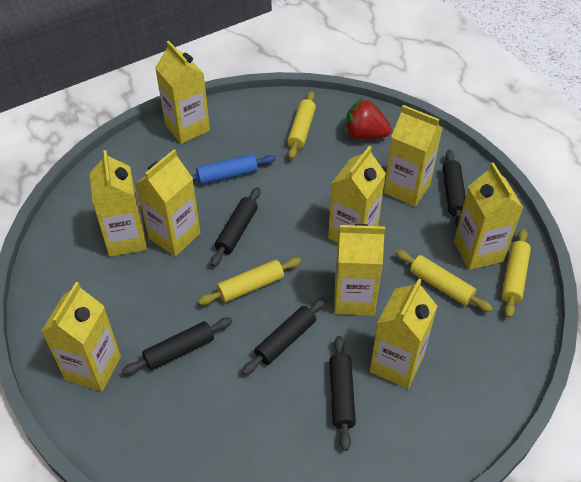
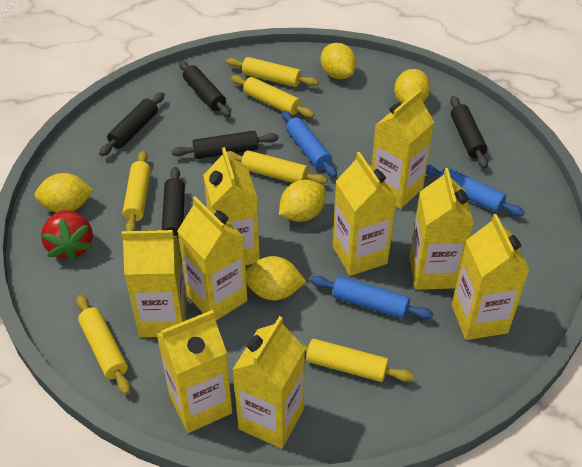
blue rolling pin: 1 -> 3
yellow lemon: 0 -> 5
yellow rolling pin: 4 -> 6

